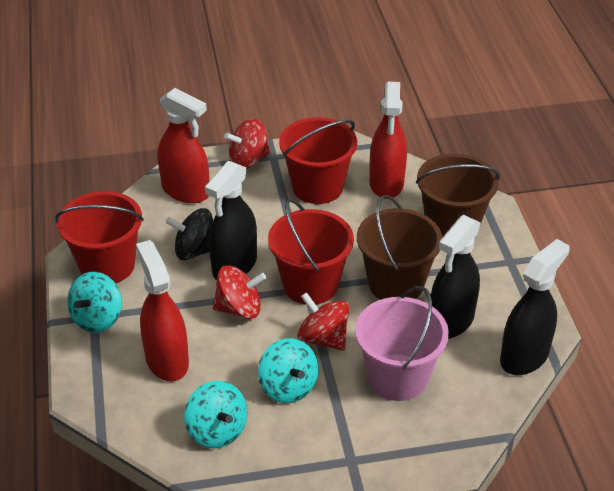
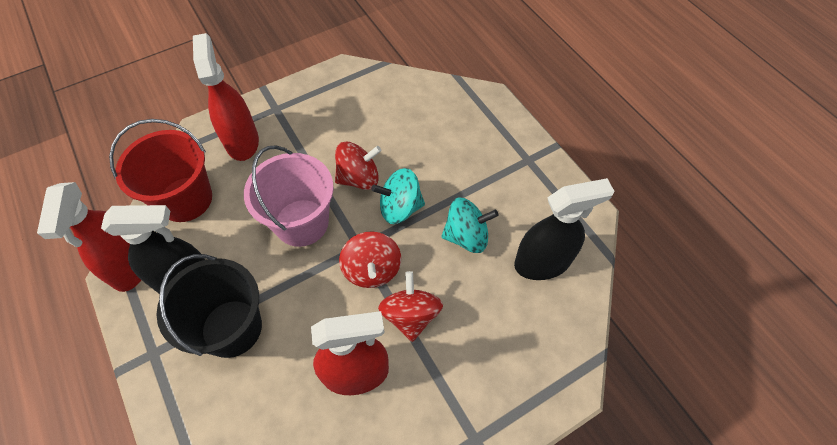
black bucket: 0 -> 1
black spinning top: 1 -> 0
black spray bottle: 3 -> 2
brown bucket: 2 -> 0
red bucket: 3 -> 1
turquoise spinning top: 3 -> 2

